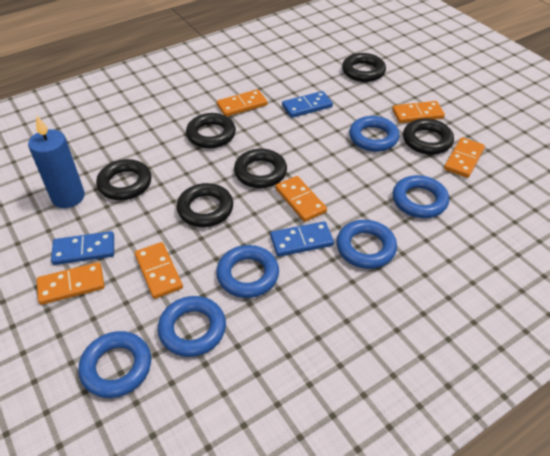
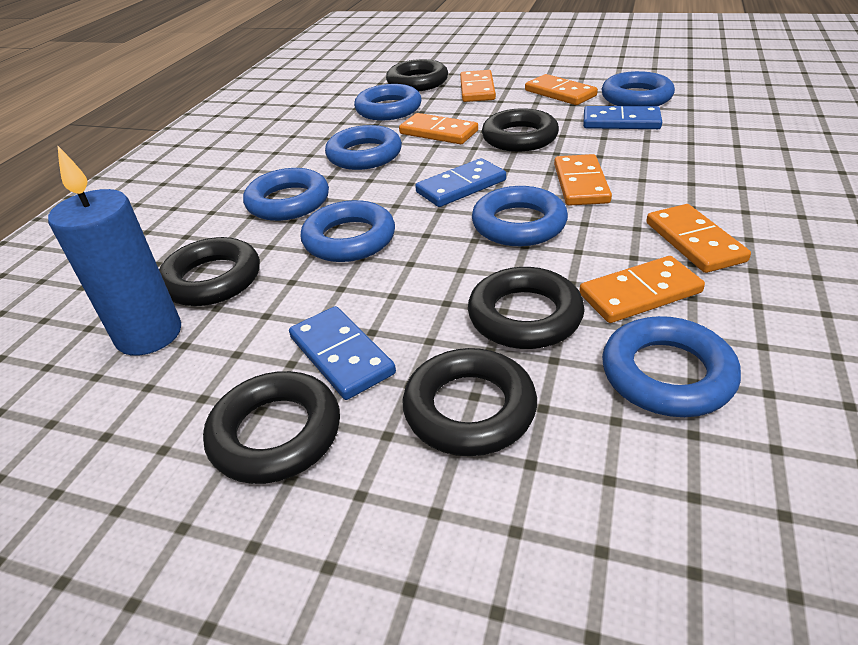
blue ring: 6 -> 7

